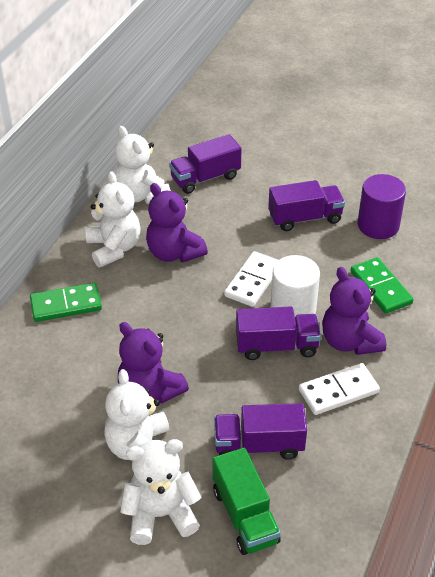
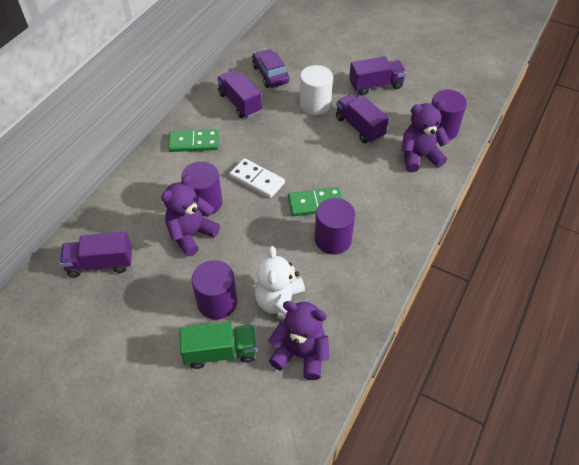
purple car: 0 -> 1
purple cylinder: 1 -> 4
white domino: 2 -> 1
white teddy bear: 4 -> 1

